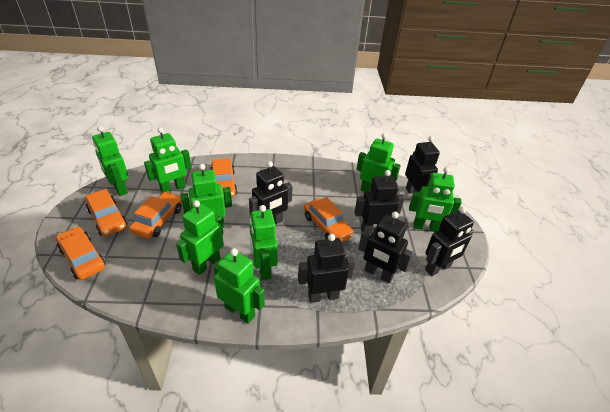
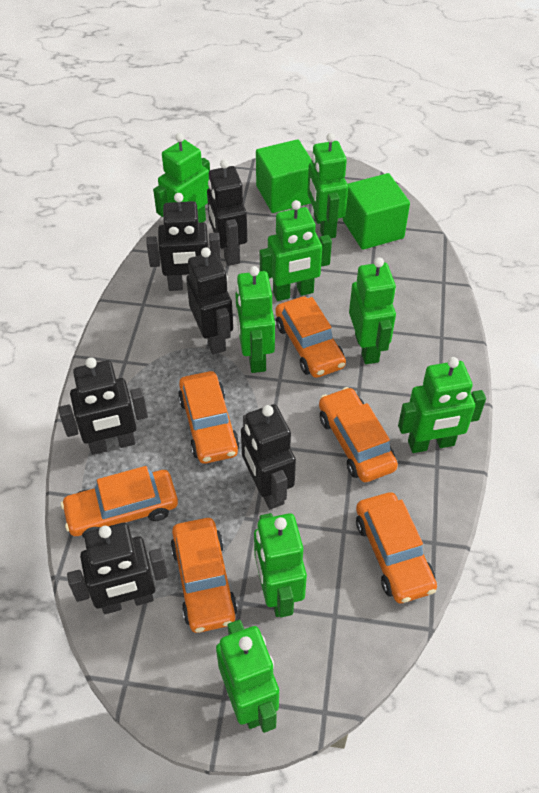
green cube: 0 -> 2
orange car: 5 -> 6

